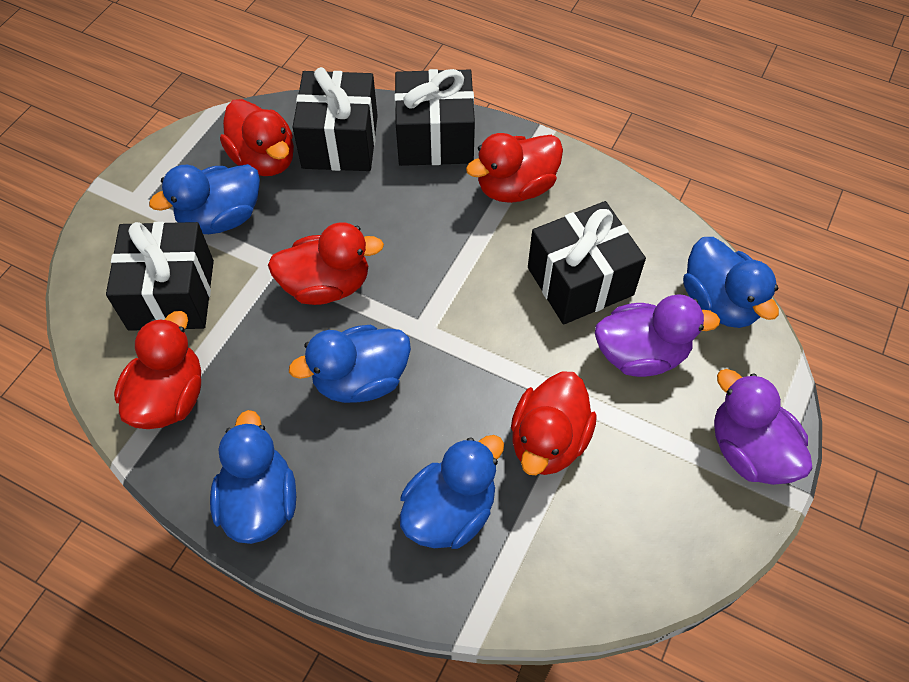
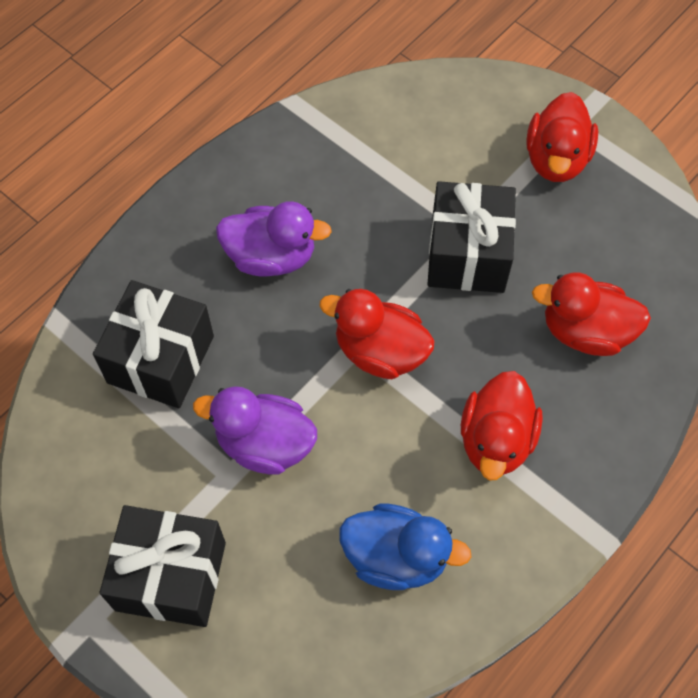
black gift: 4 -> 3
blue duck: 5 -> 1
red duck: 5 -> 4

